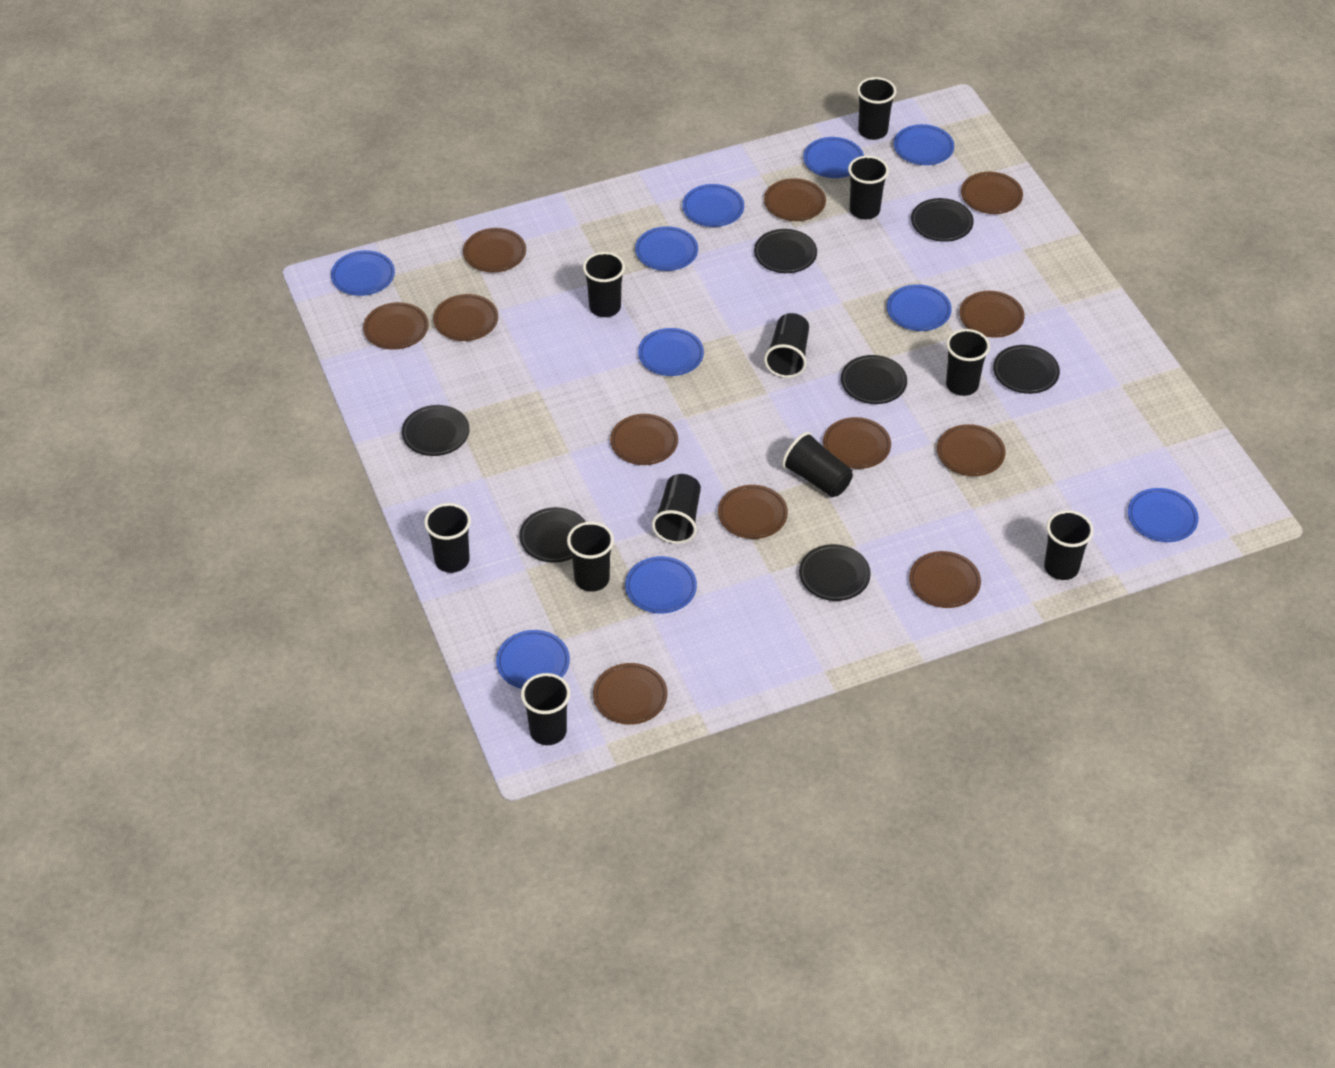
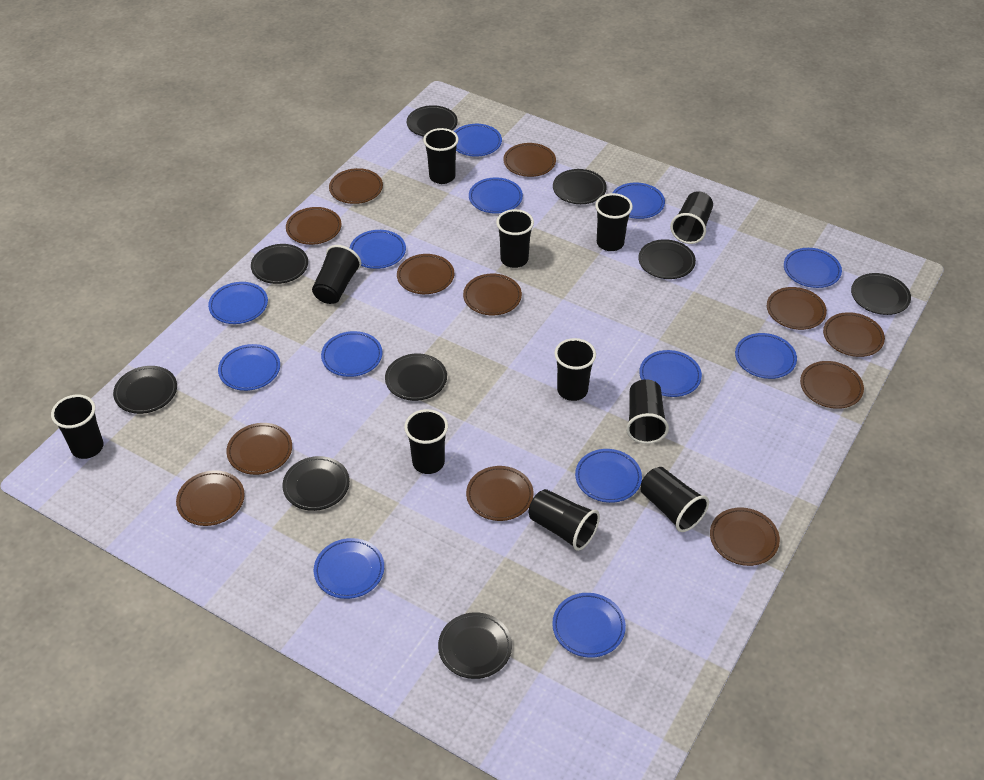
black plate: 7 -> 9
blue plate: 10 -> 13

